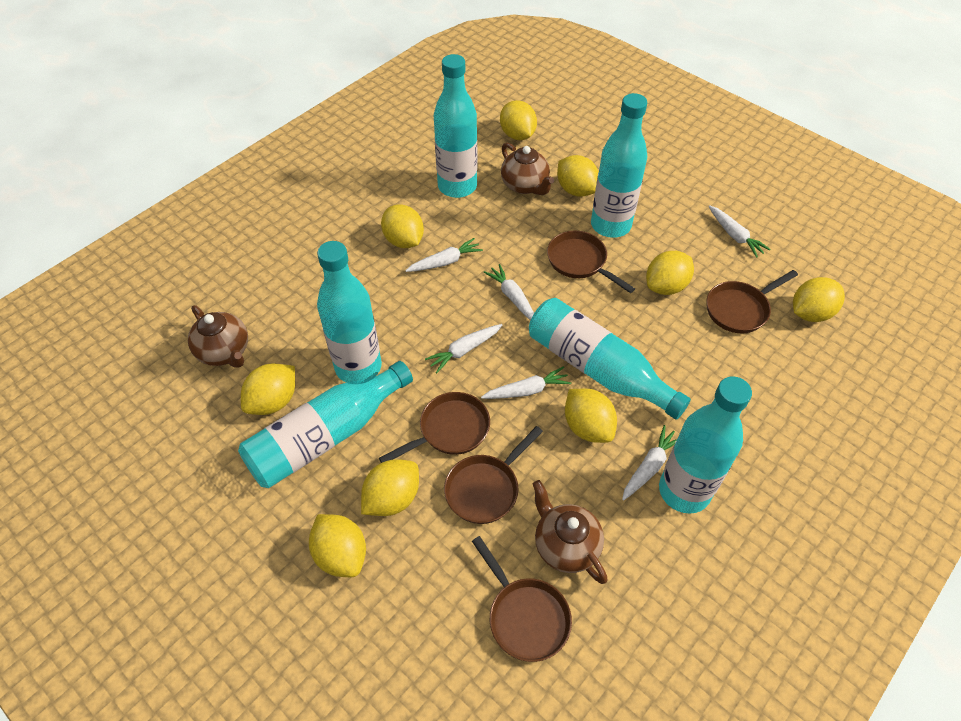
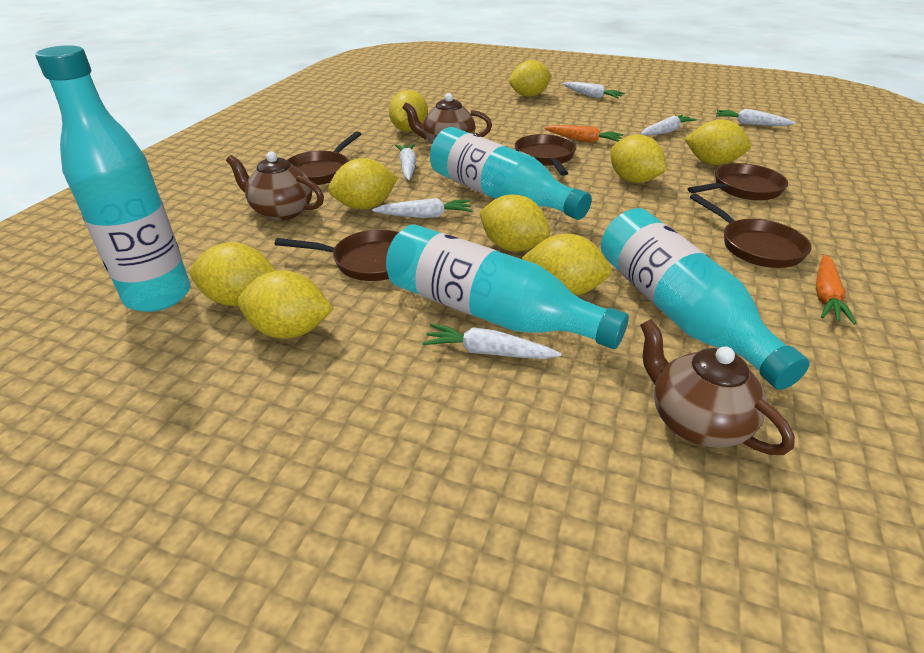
orange carrot: 0 -> 2
turquoise bottle: 6 -> 4

